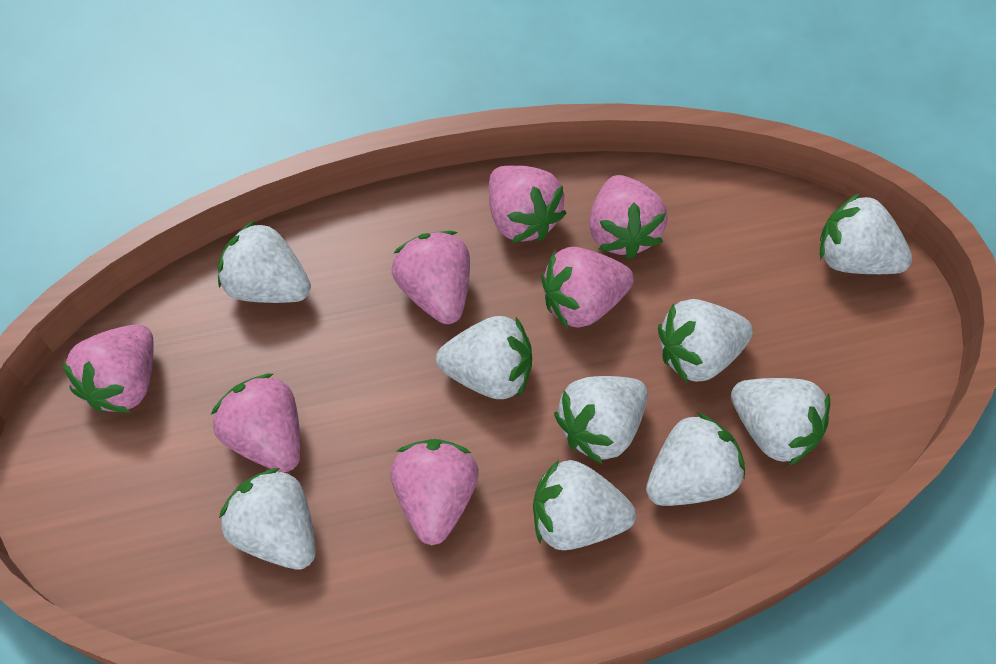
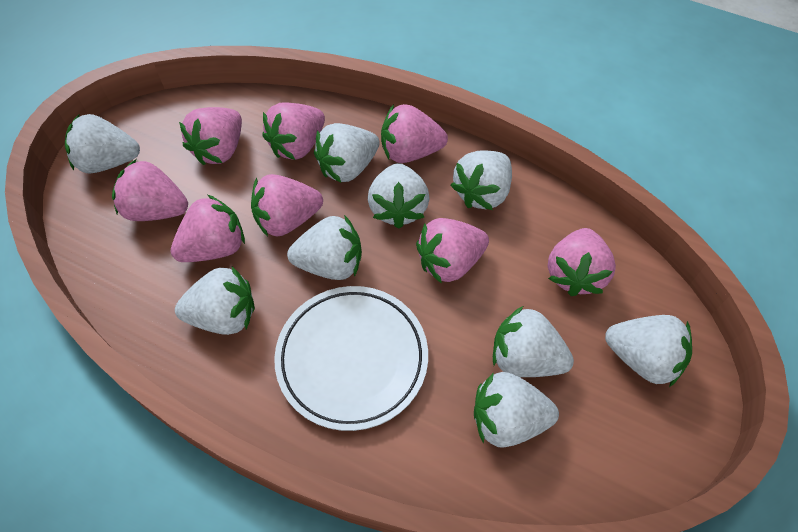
pink strawberry: 7 -> 8
white plate: 0 -> 1

